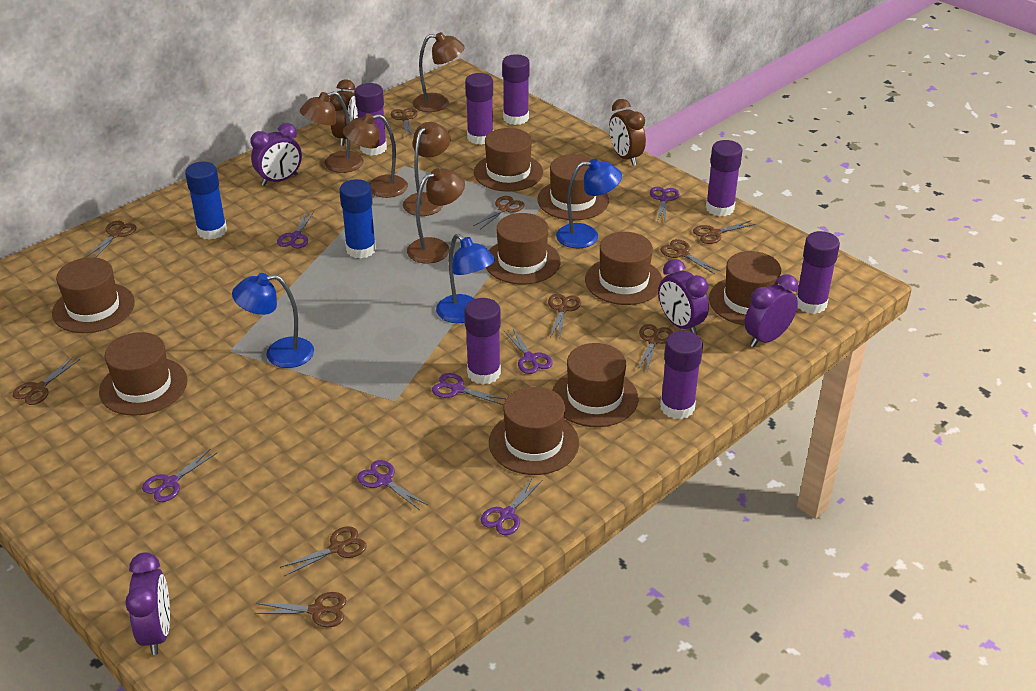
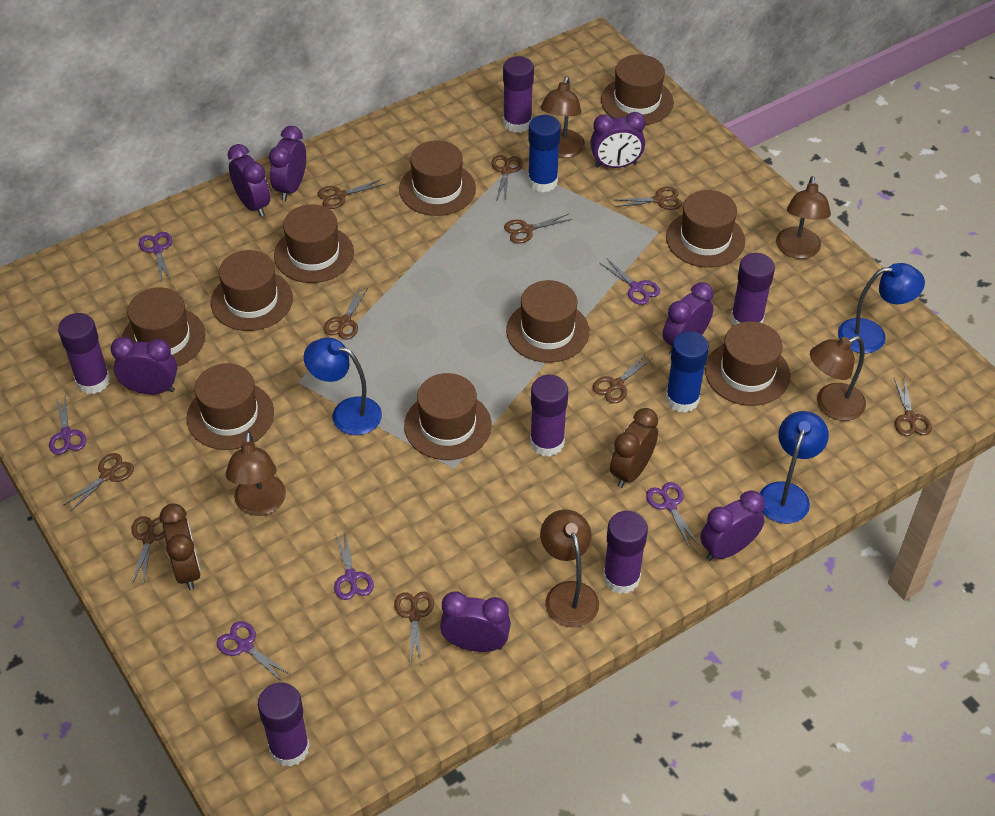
brown hat: 9 -> 10
purple clock: 4 -> 7
purple glue stick: 7 -> 6
purple scissors: 7 -> 6

